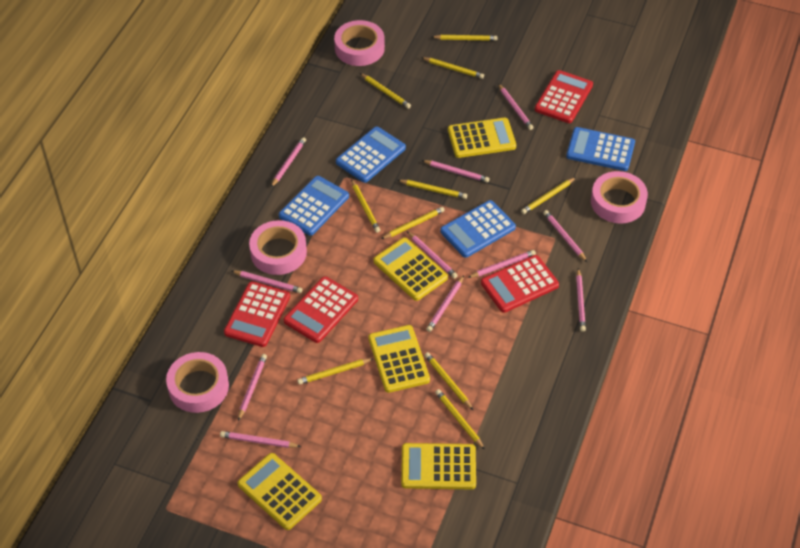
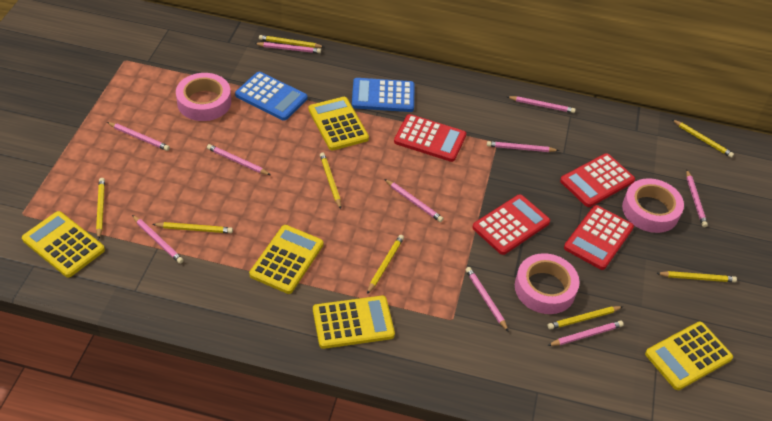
blue calculator: 4 -> 2
pink pencil: 11 -> 10
pink tape: 4 -> 3
yellow pencil: 10 -> 8

